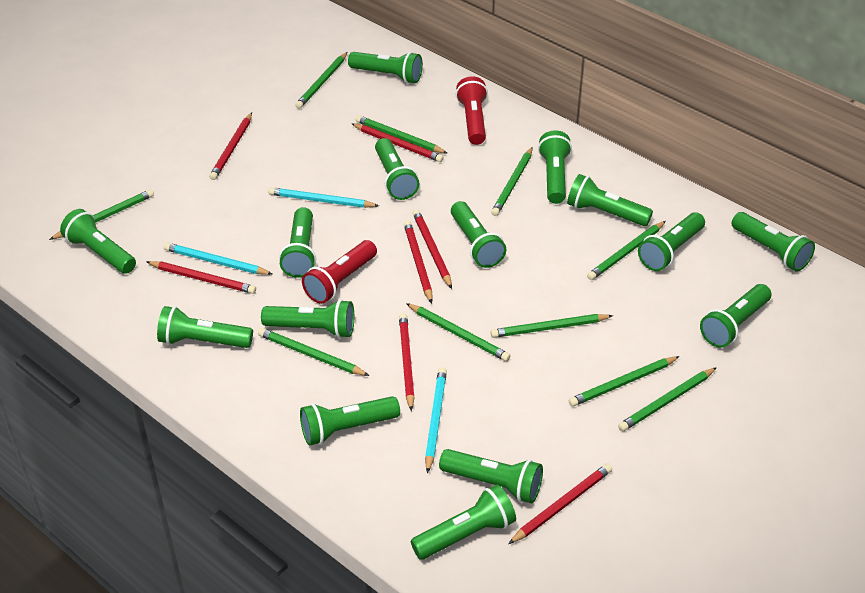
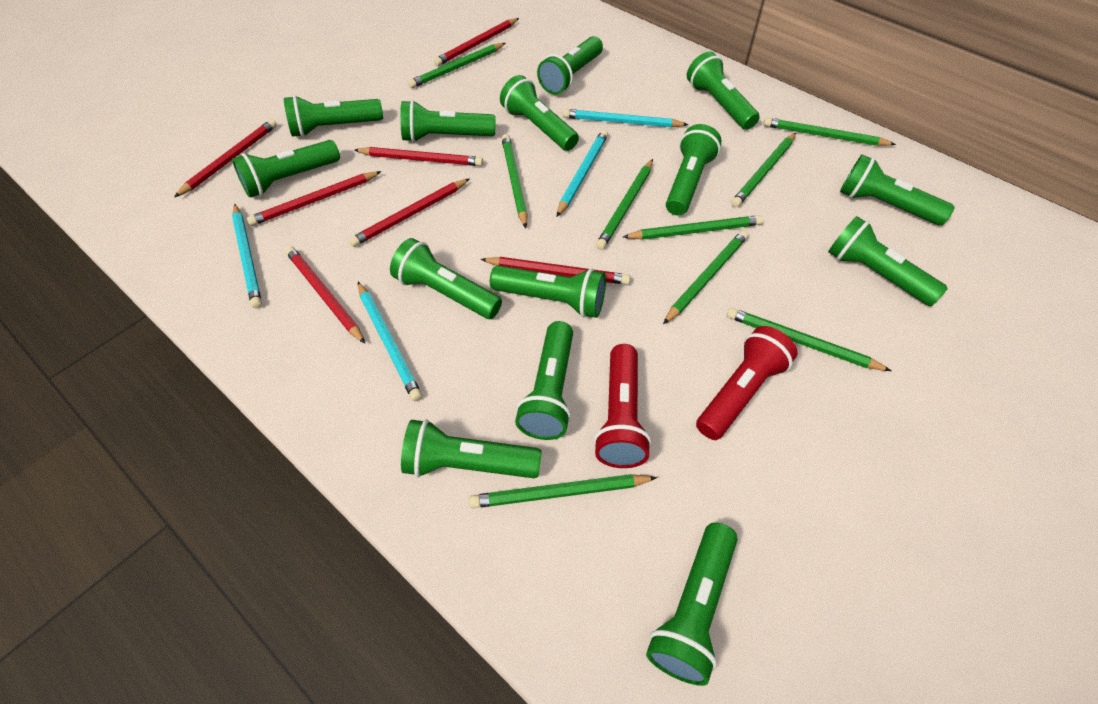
green flashlight: 15 -> 14
green pencil: 10 -> 9
turquoise pencil: 3 -> 4

